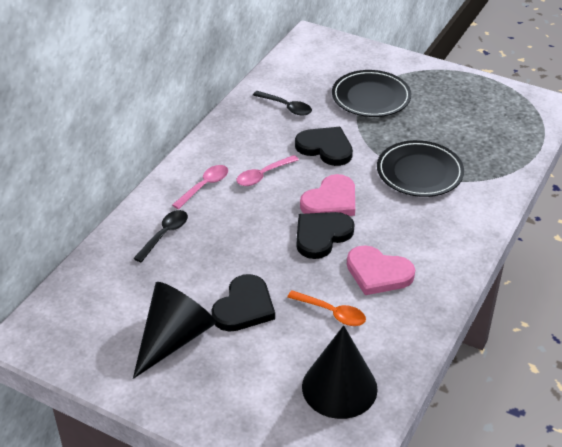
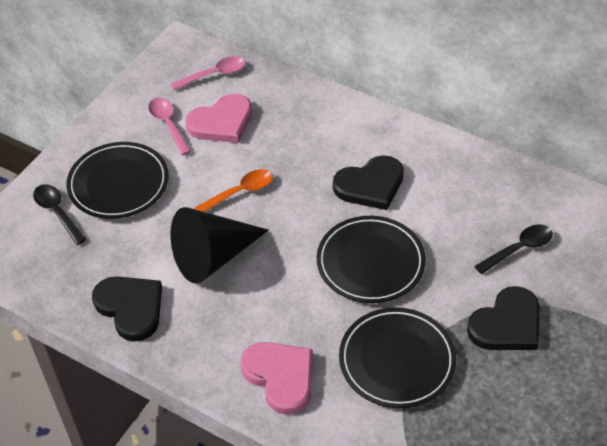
black cone: 2 -> 1
black plate: 2 -> 3

